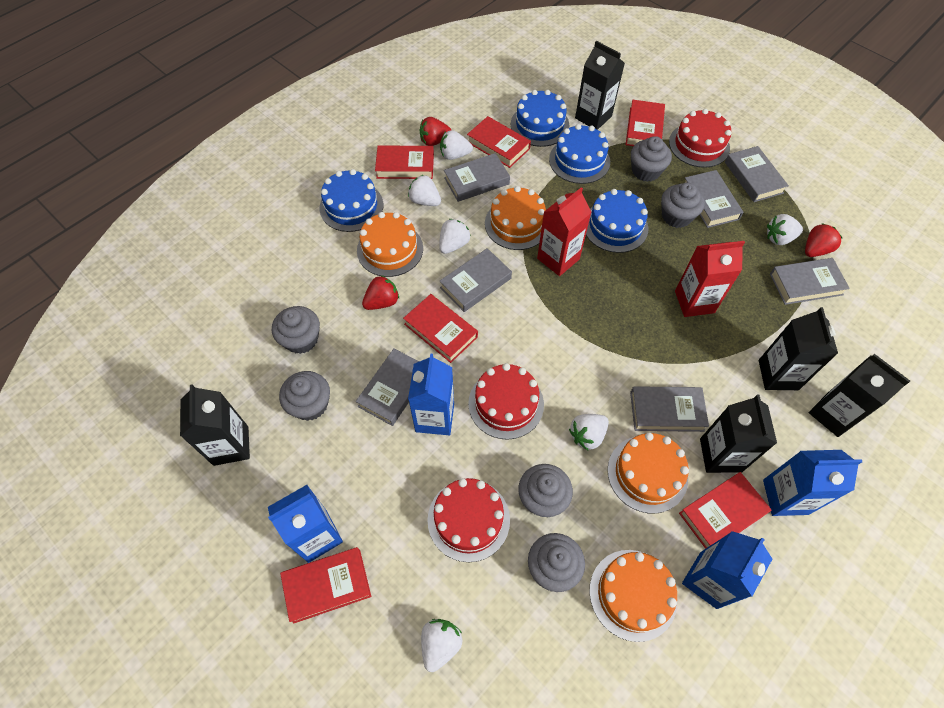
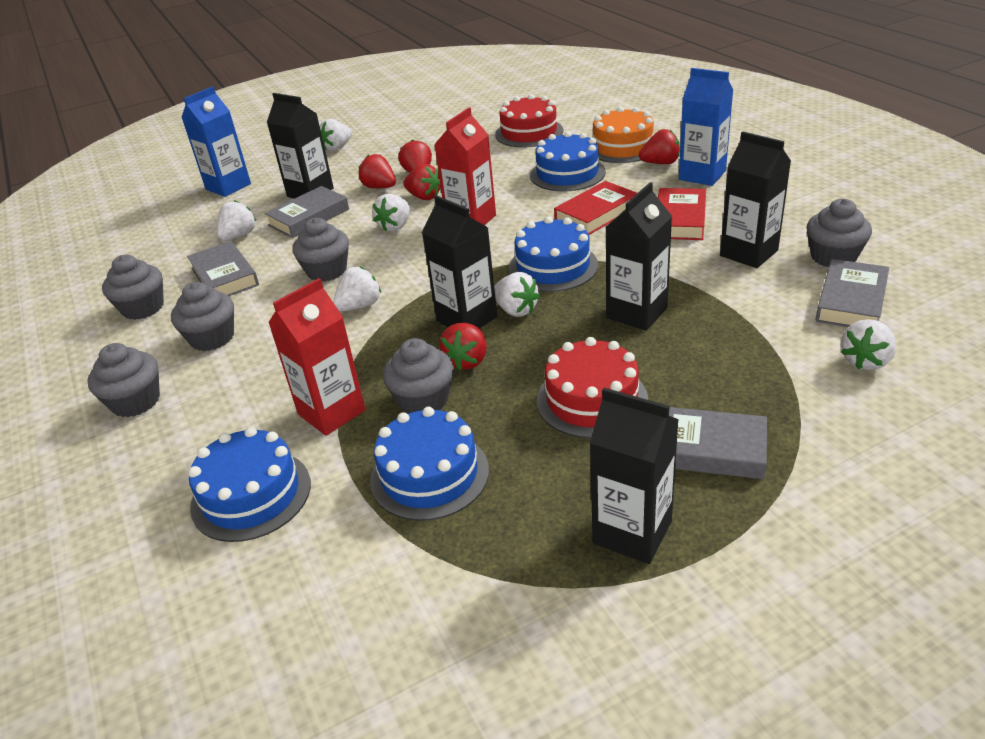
blue carton: 4 -> 2
grey book: 7 -> 4
orange cake: 4 -> 1
red book: 6 -> 2
red cake: 3 -> 2
red strawberry: 3 -> 5

